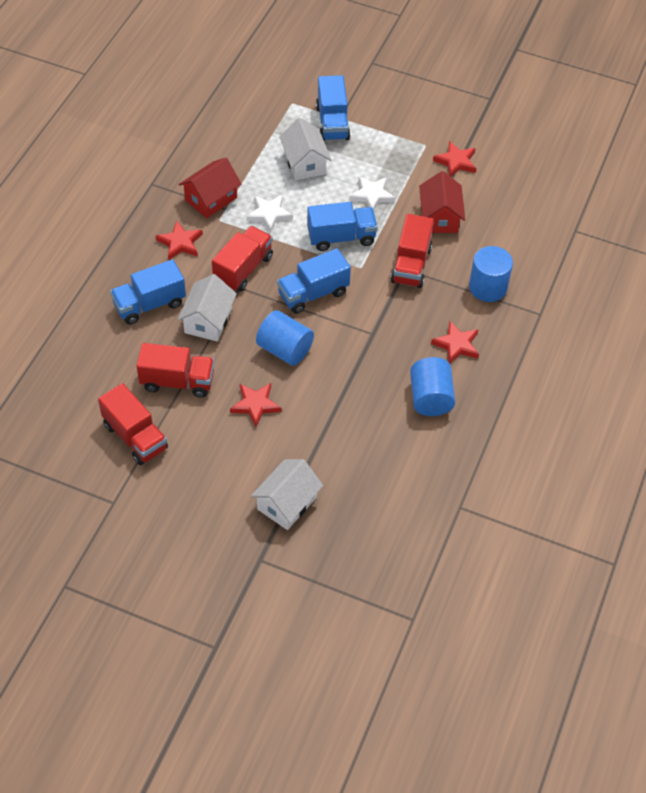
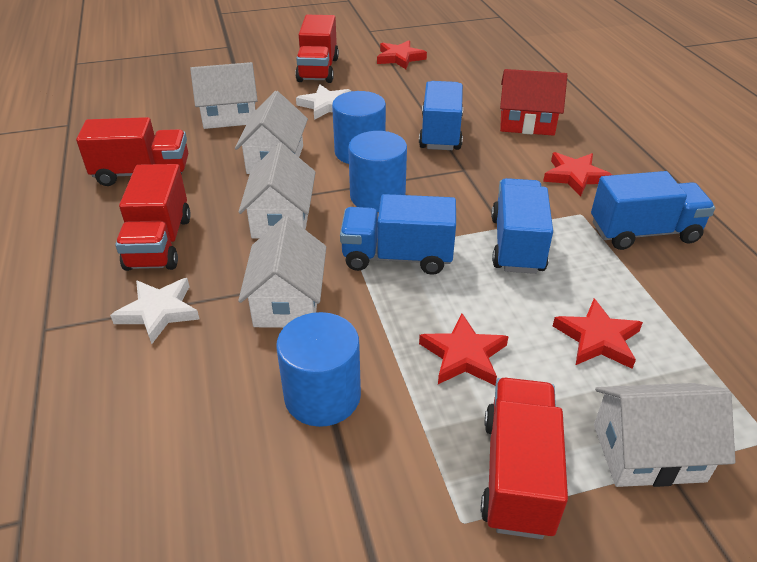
red house: 2 -> 1
white house: 3 -> 5

